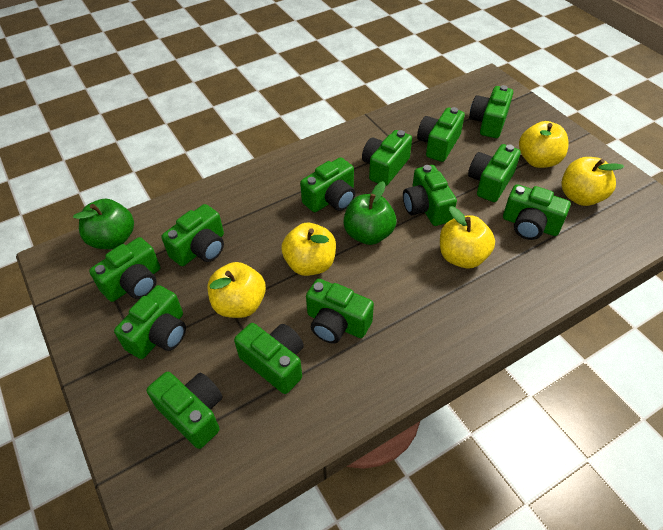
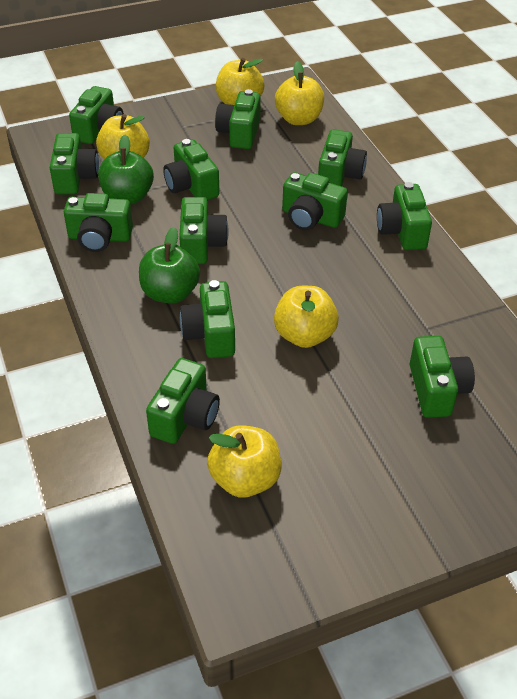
green camera: 13 -> 12

